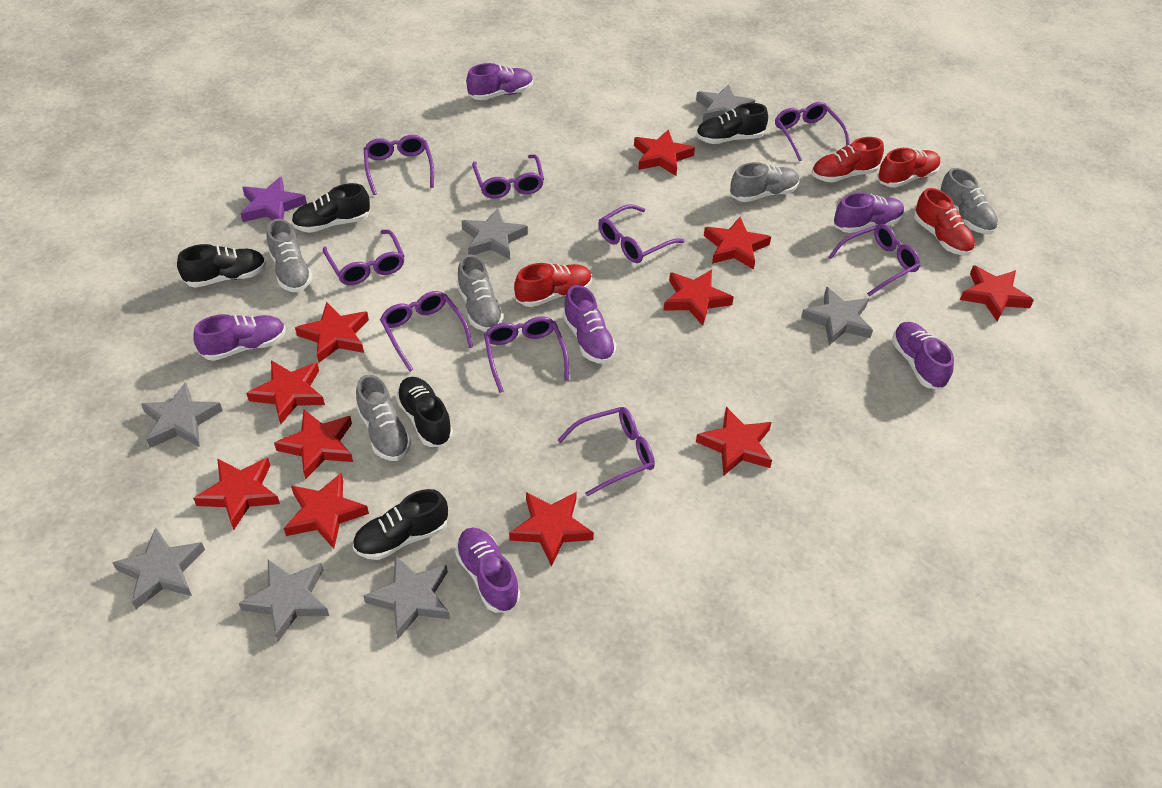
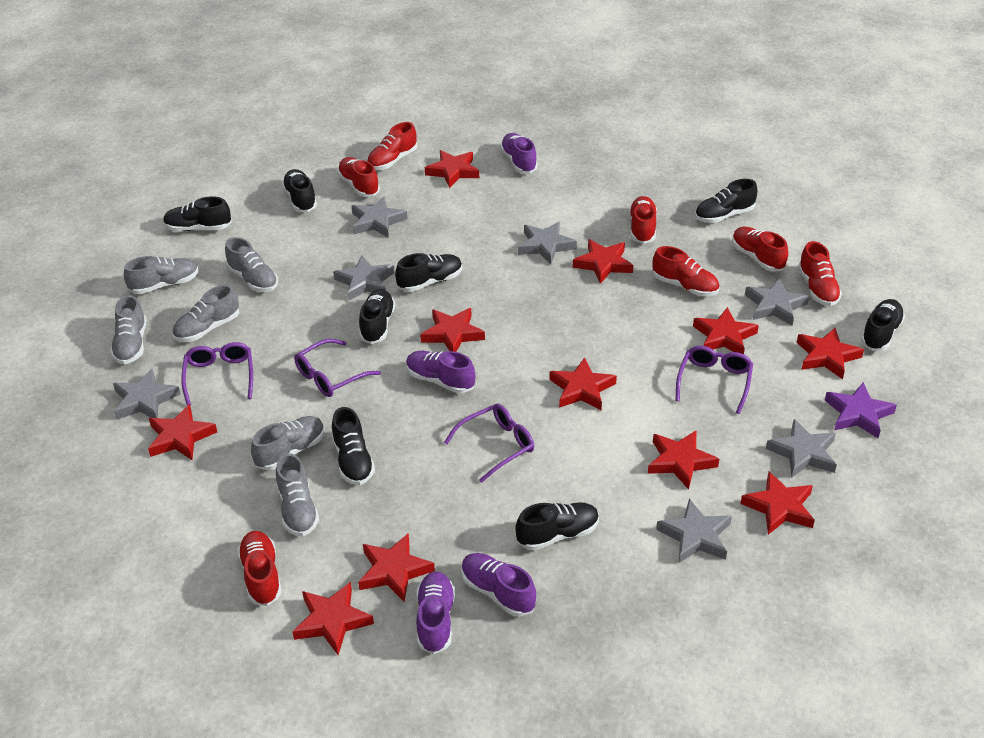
black shoe: 5 -> 8
grey shoe: 5 -> 6
purple glasses: 9 -> 4
purple shoe: 6 -> 4
red shoe: 4 -> 7

